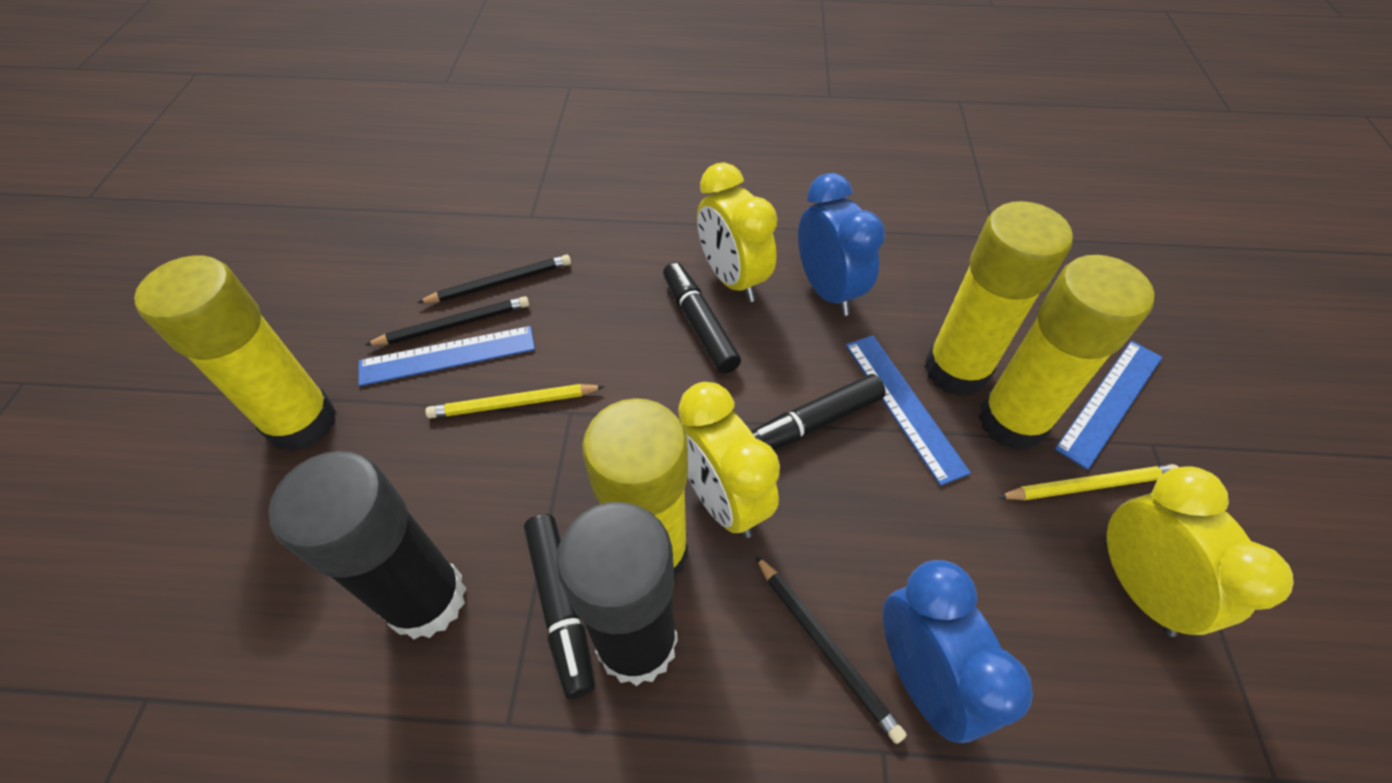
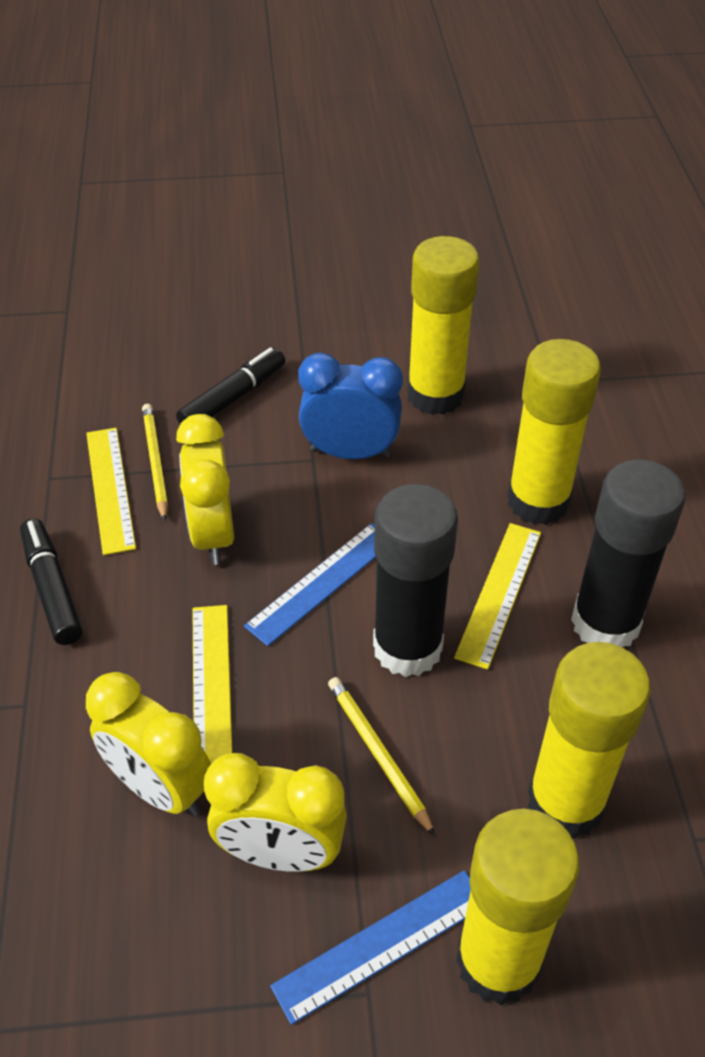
black marker: 3 -> 2
black pencil: 3 -> 0
blue clock: 2 -> 1
blue ruler: 3 -> 2
yellow ruler: 0 -> 3

